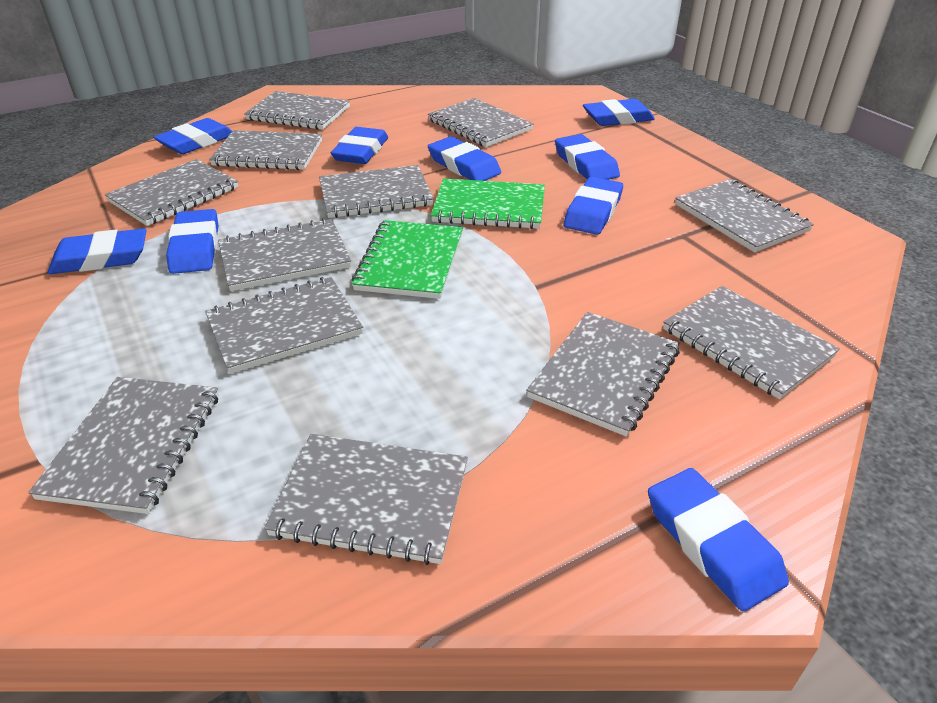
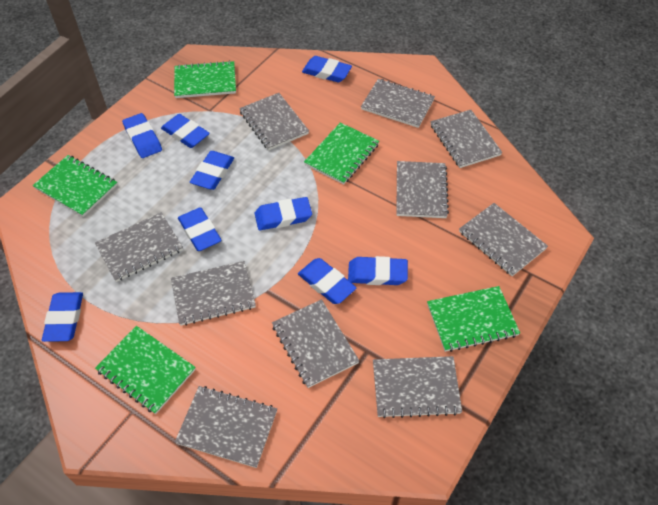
green notebook: 2 -> 5
grey notebook: 12 -> 10

